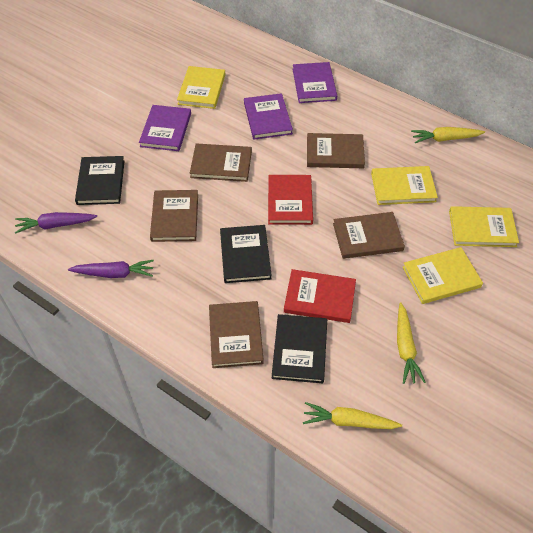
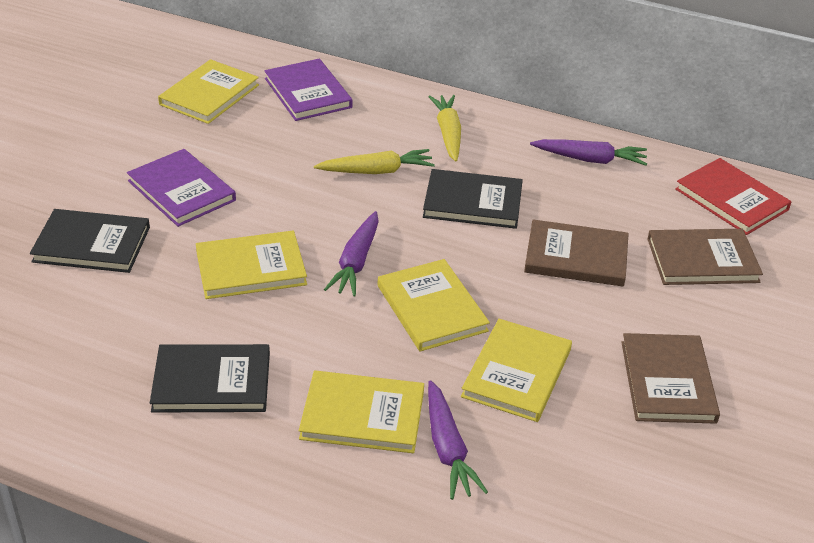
brown book: 5 -> 3
purple book: 3 -> 2
purple carrot: 2 -> 3
red book: 2 -> 1
yellow book: 4 -> 5
yellow carrot: 3 -> 2

